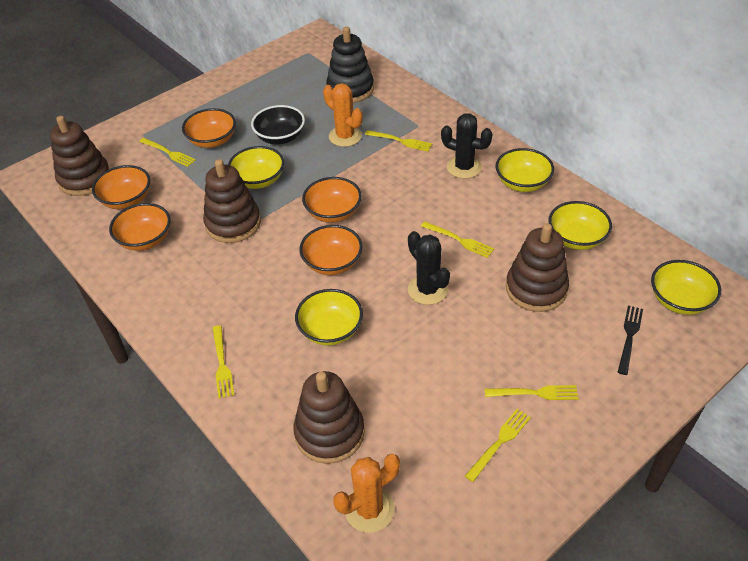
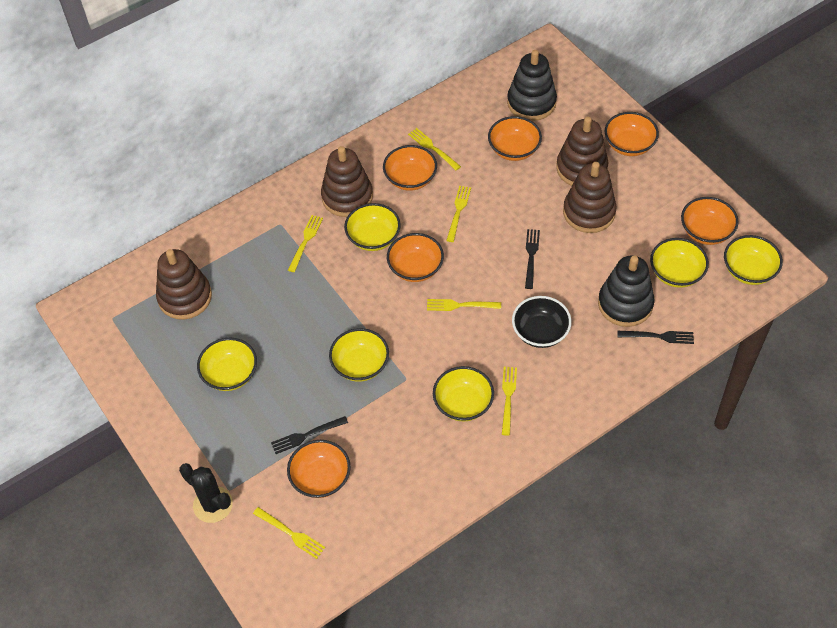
black cactus: 2 -> 1
black fork: 1 -> 3
black stacking toy: 1 -> 2
orange bowl: 5 -> 6
orange cactus: 2 -> 0
yellow bowl: 5 -> 6

